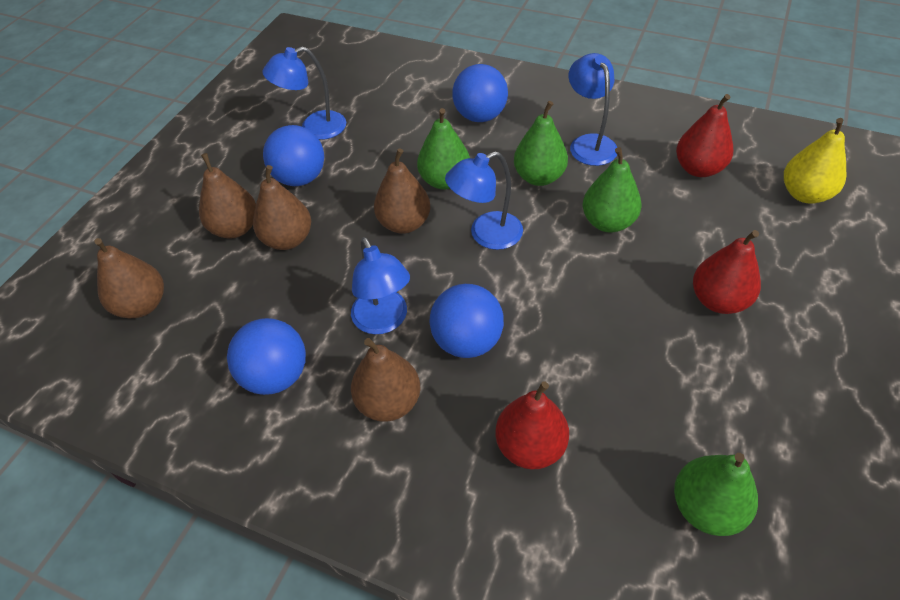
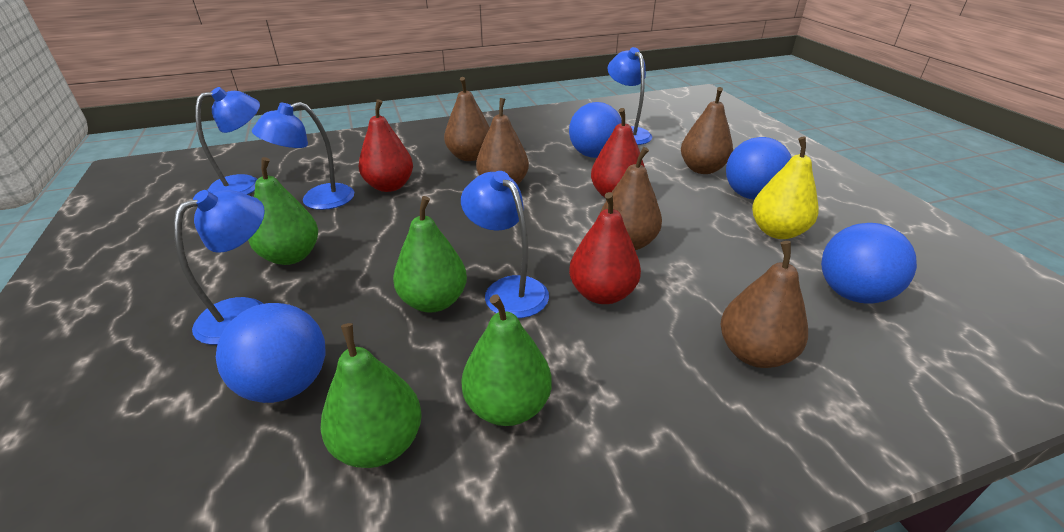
blue lamp: 4 -> 5

